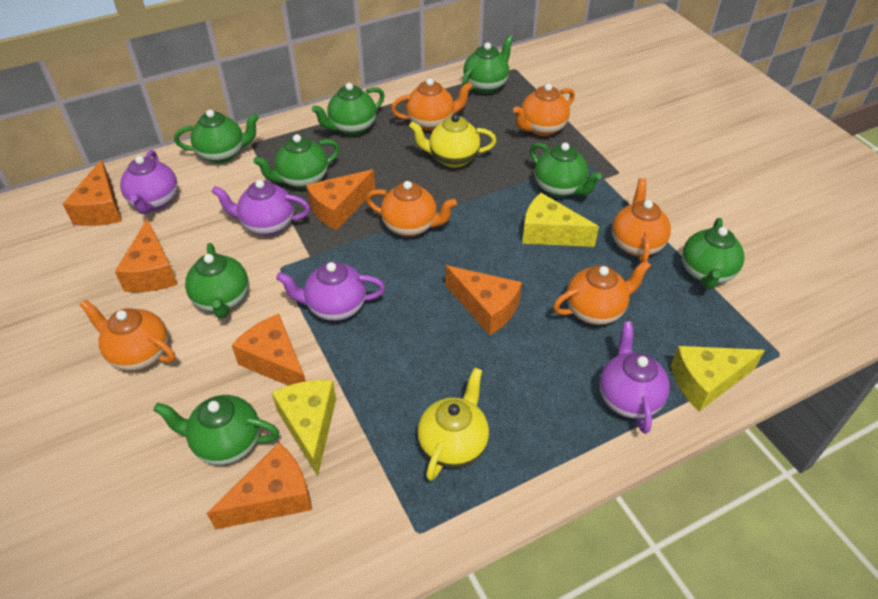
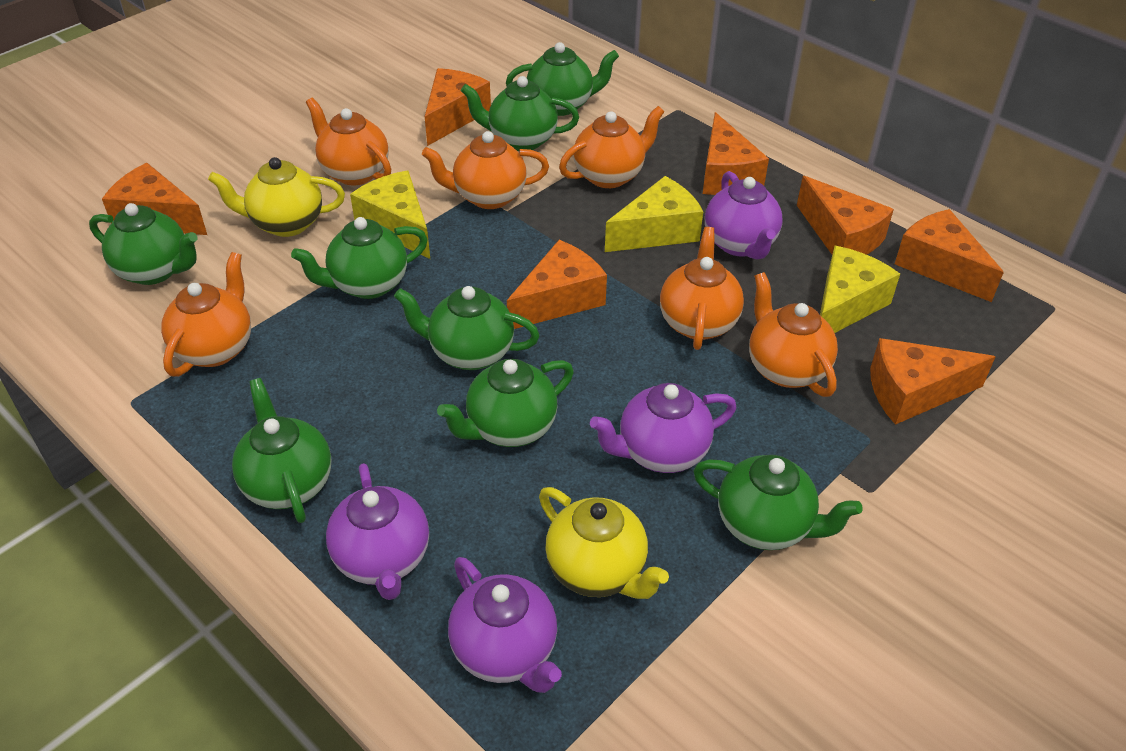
orange cheese: 6 -> 7

